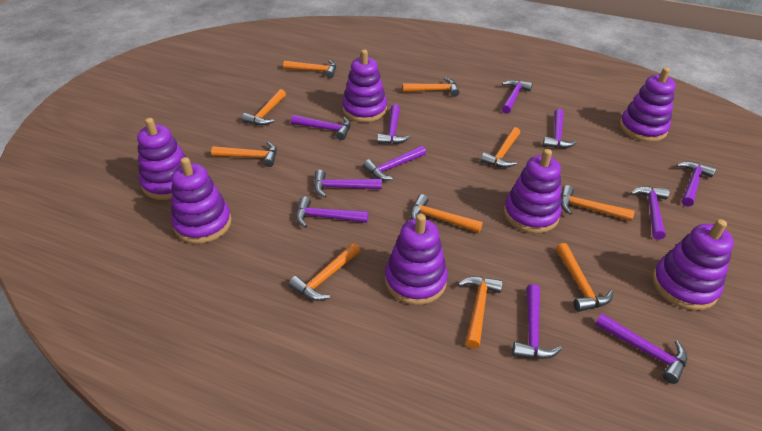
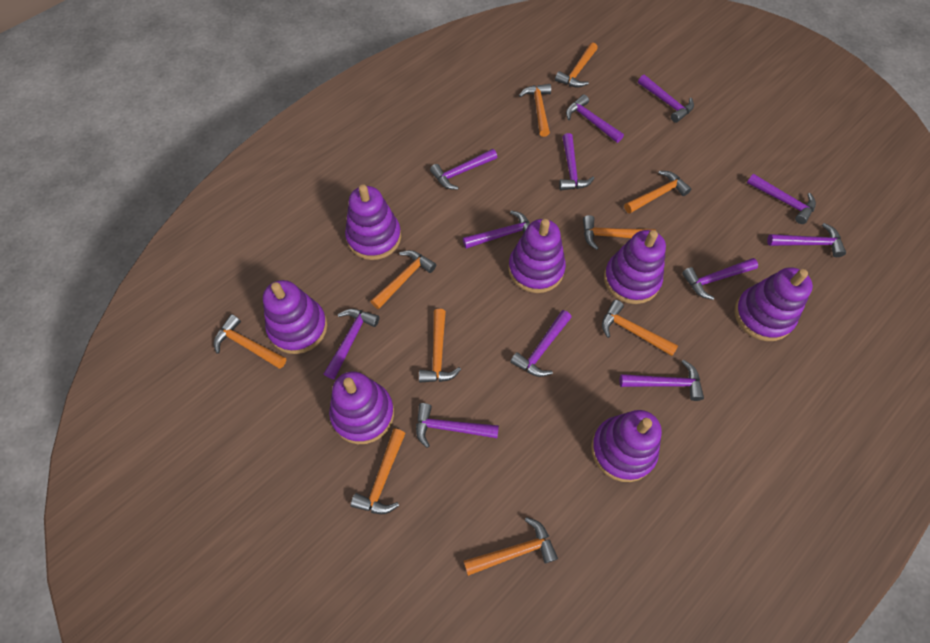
purple hammer: 11 -> 12

